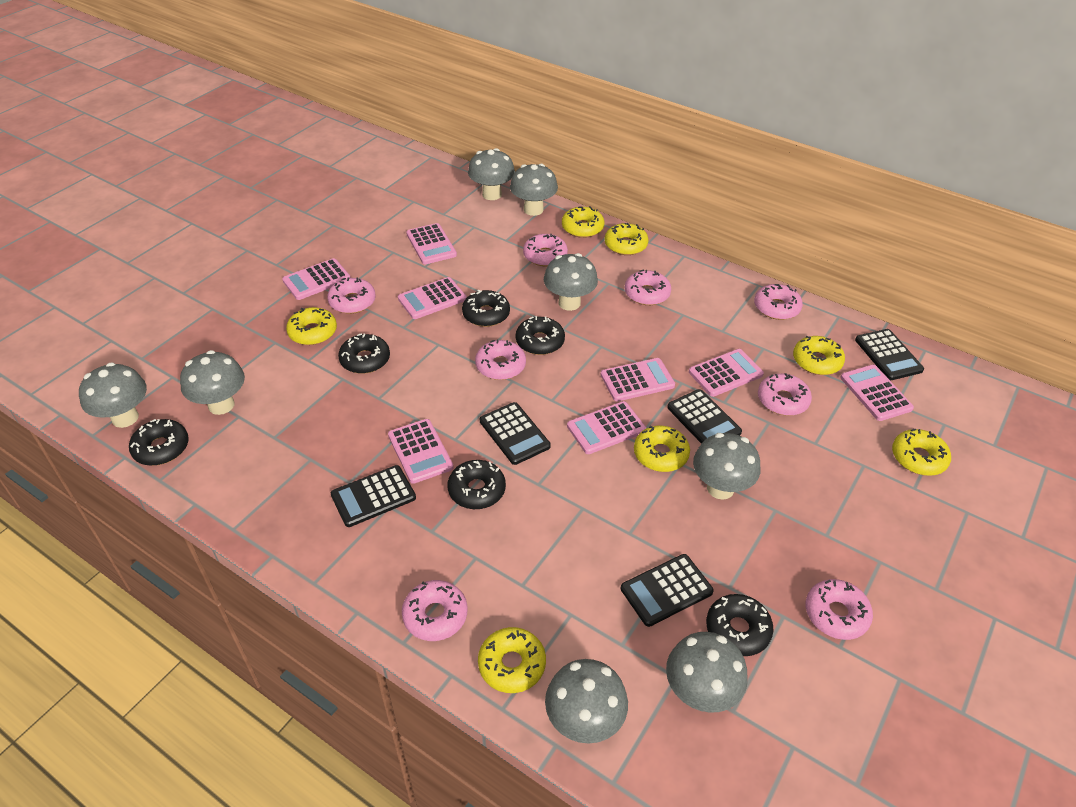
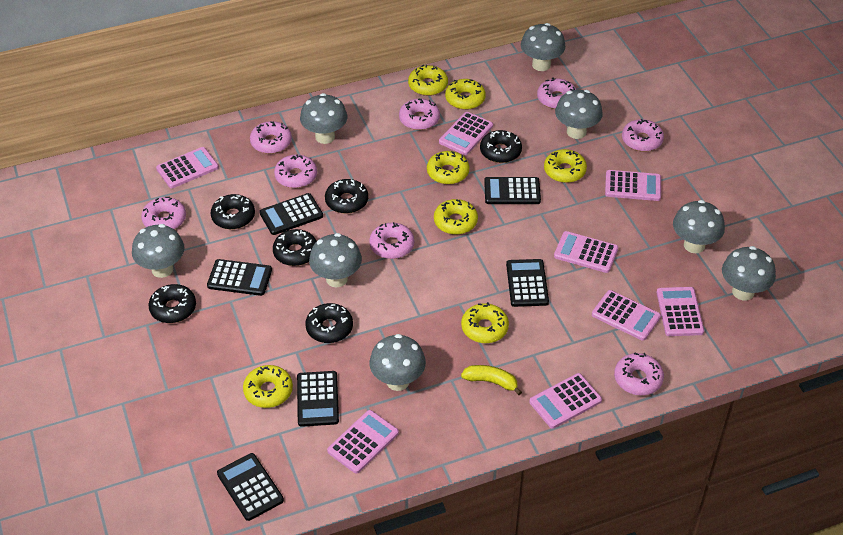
black calculator: 5 -> 6
yellow banana: 0 -> 1

